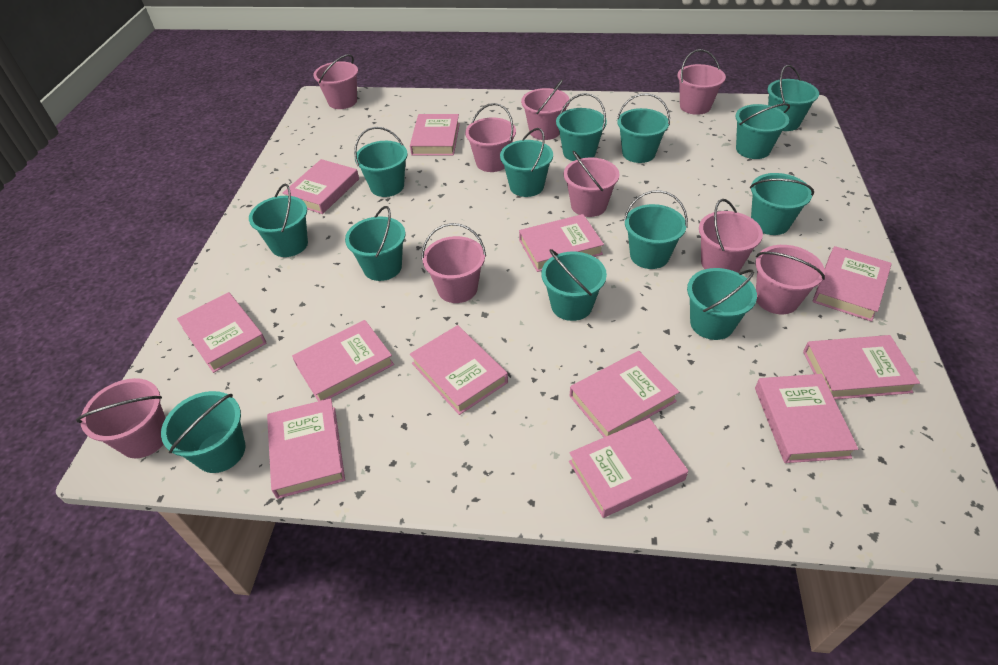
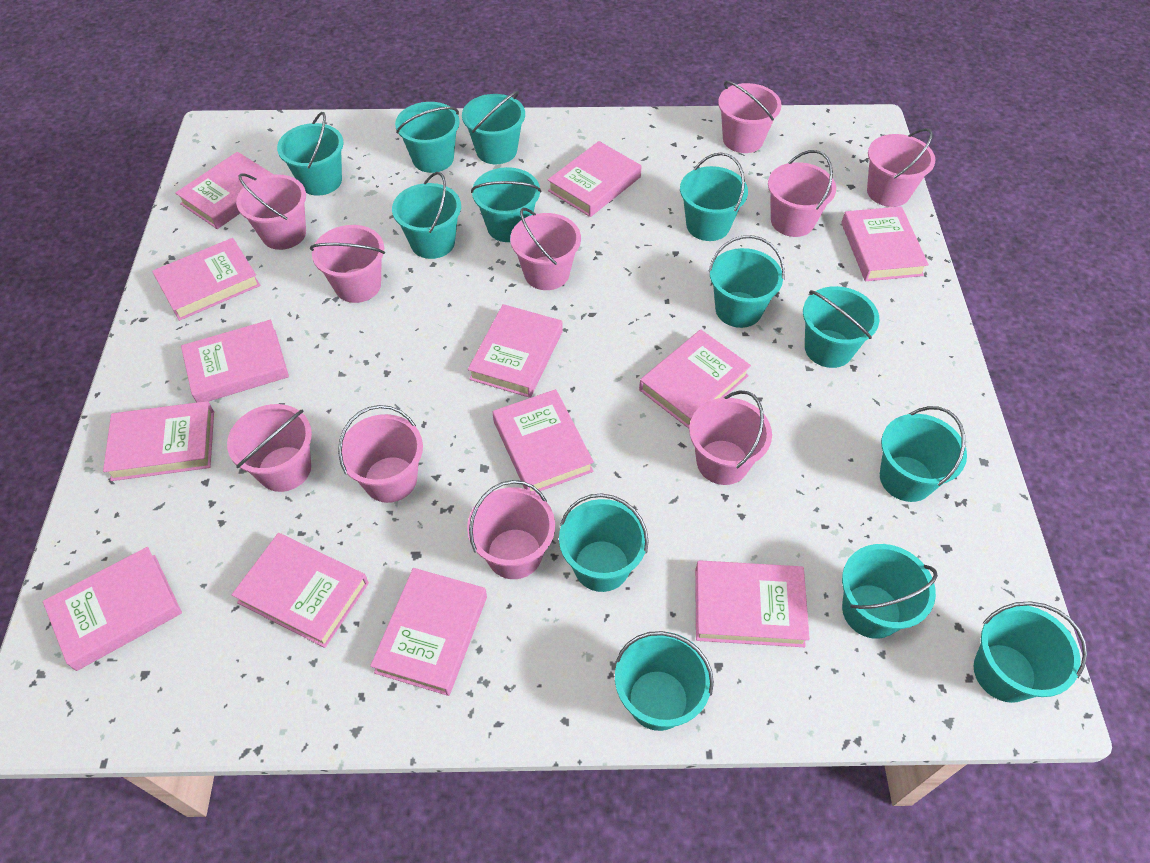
pink book: 12 -> 13
pink bucket: 9 -> 10

